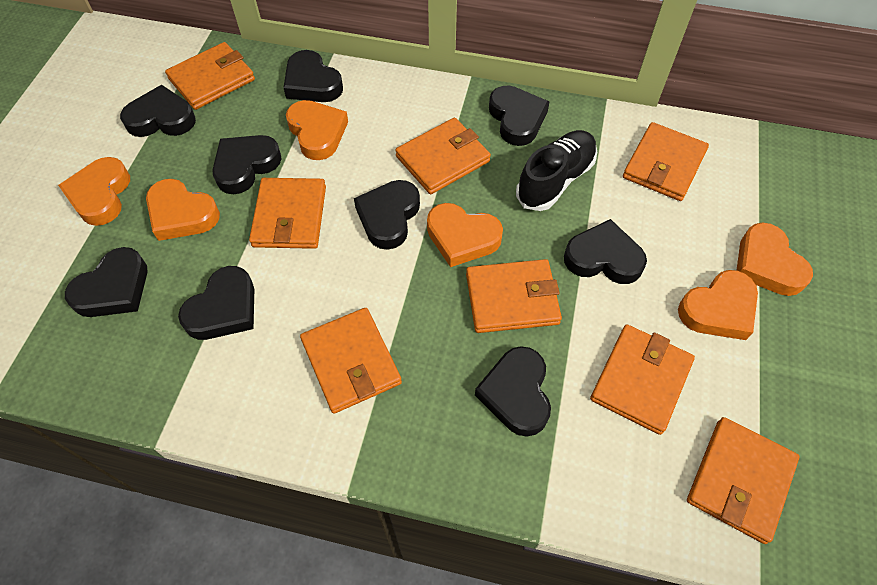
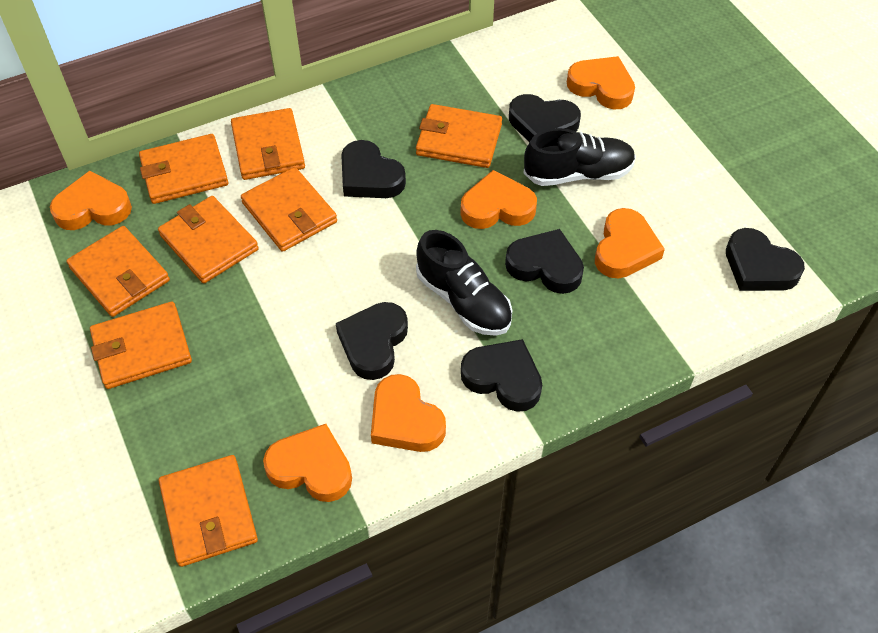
black heart: 9 -> 6
black shoe: 1 -> 2

